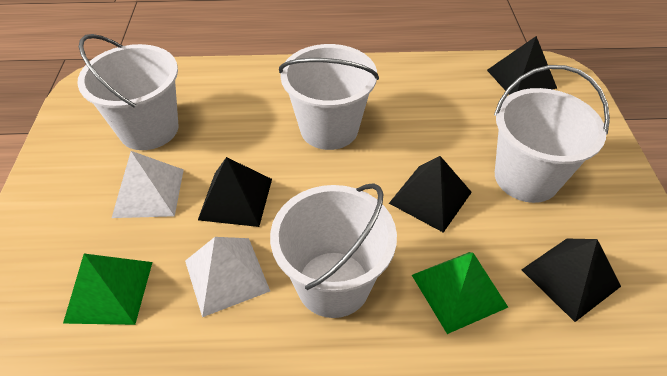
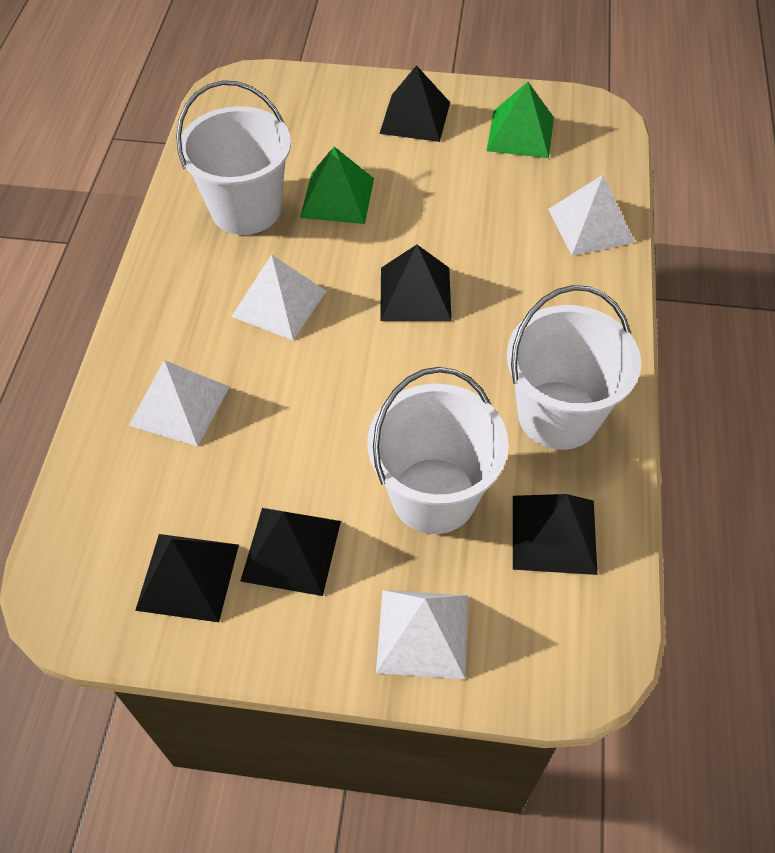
black pyramid: 4 -> 5
white bucket: 4 -> 3
white pyramid: 2 -> 4

